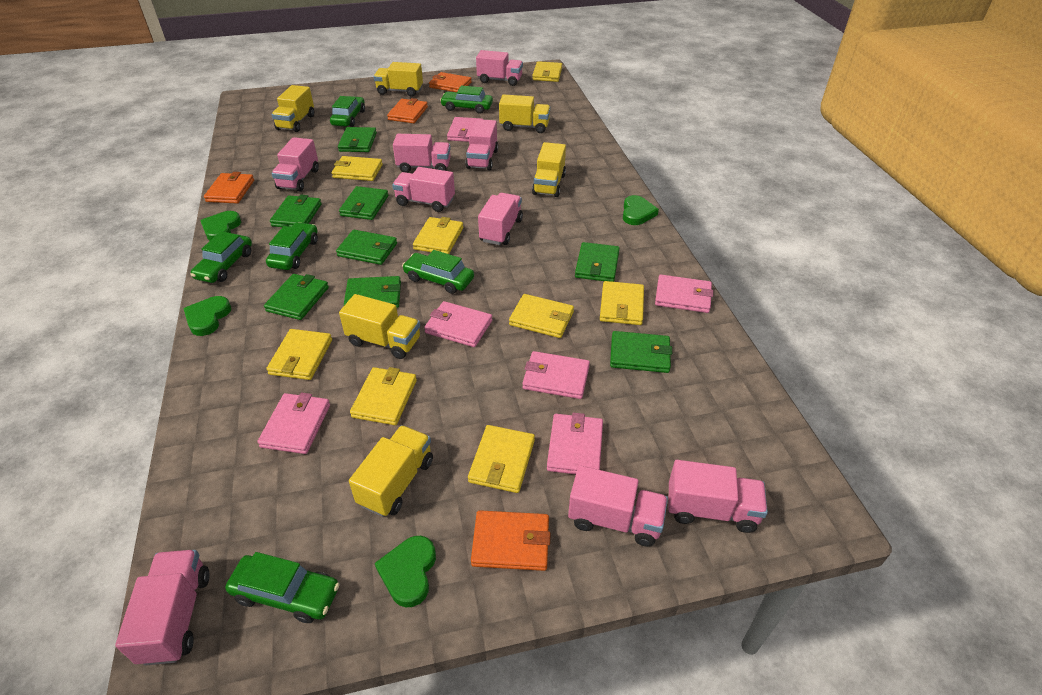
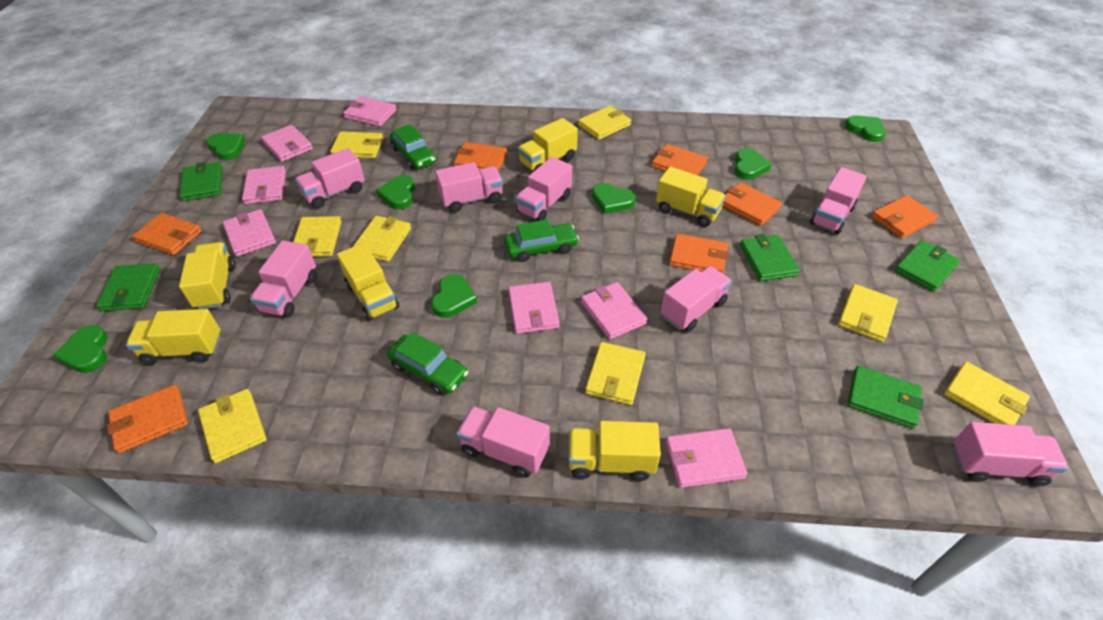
green car: 6 -> 3
green heart: 4 -> 7
green wallet: 8 -> 5
orange wallet: 4 -> 7
pink truck: 9 -> 8
pink wallet: 6 -> 7

